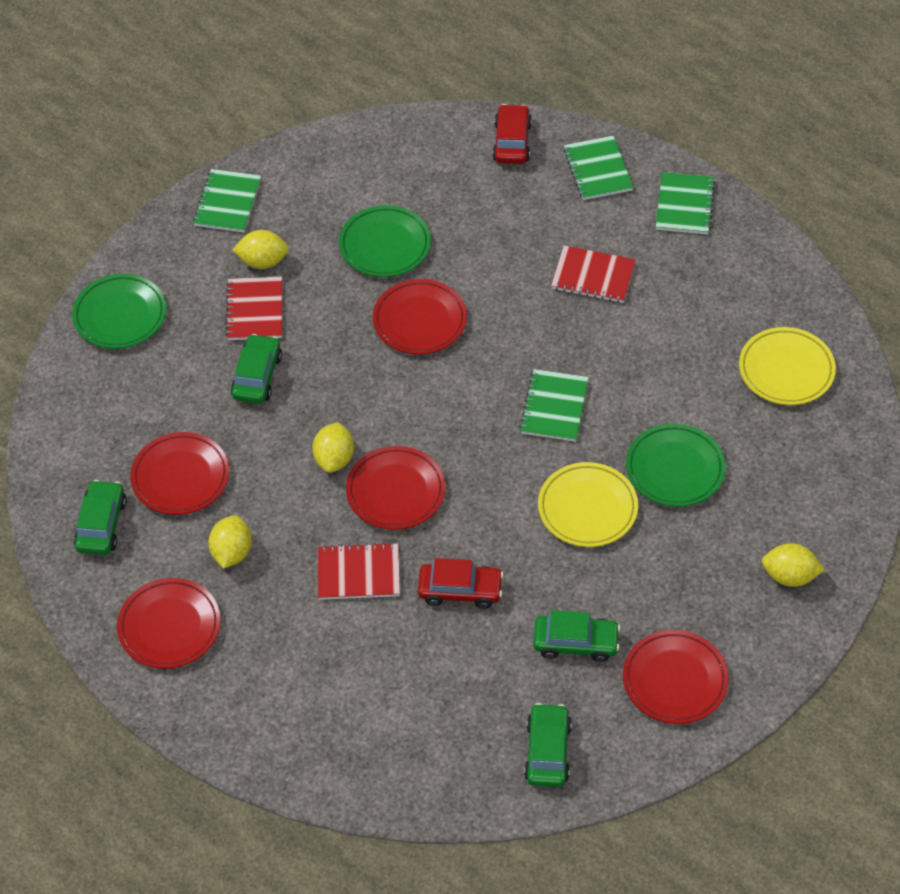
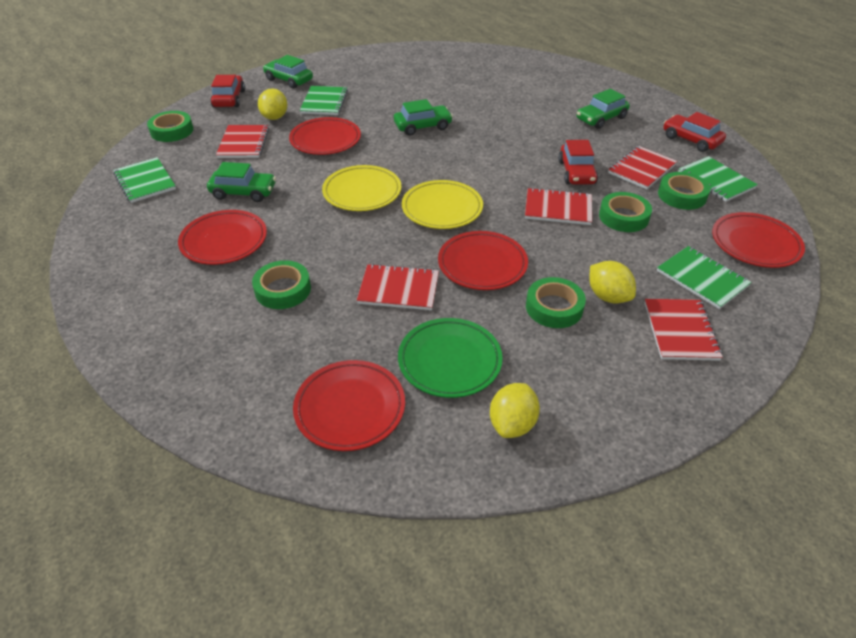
green plate: 3 -> 1
green tape: 0 -> 5
red car: 2 -> 3
red notebook: 3 -> 5
yellow lemon: 4 -> 3

